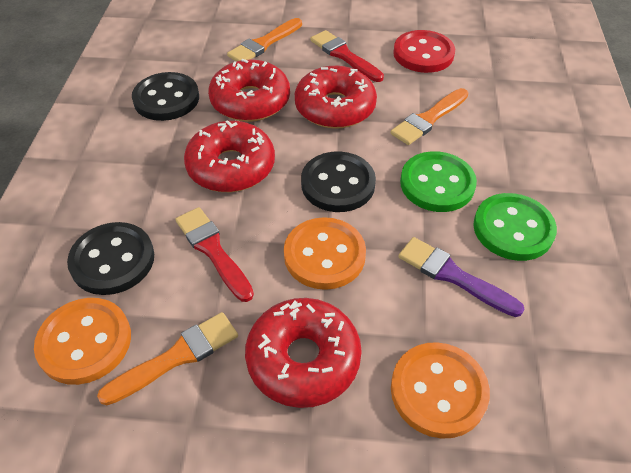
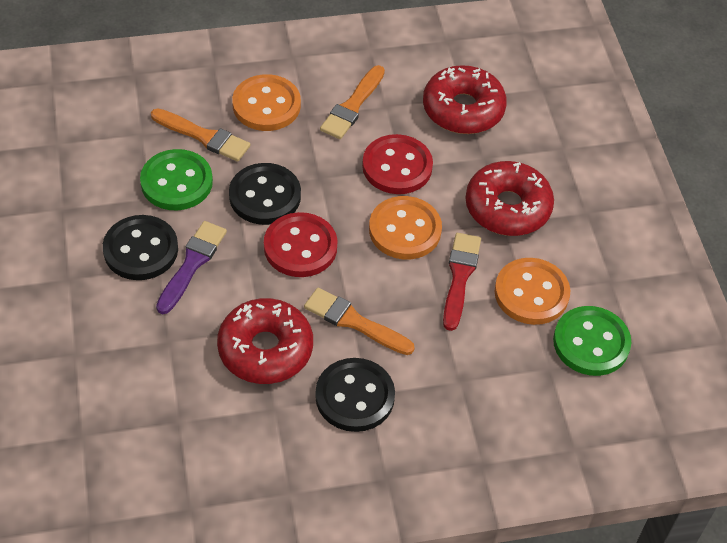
red brush: 2 -> 1
red button: 1 -> 2
red donut: 4 -> 3

